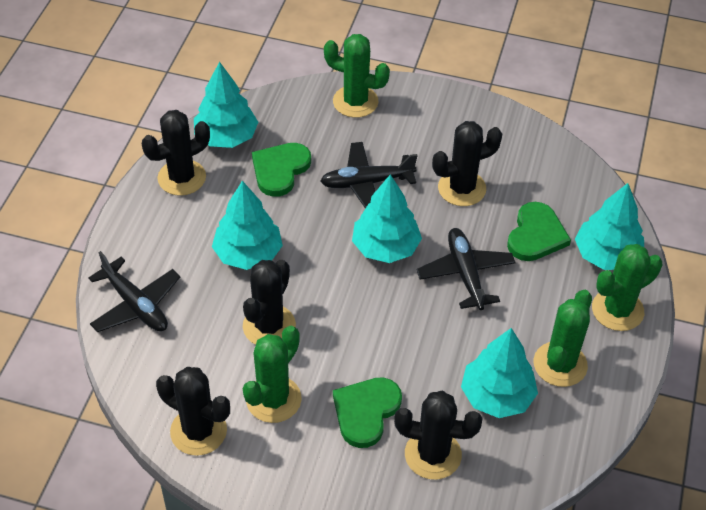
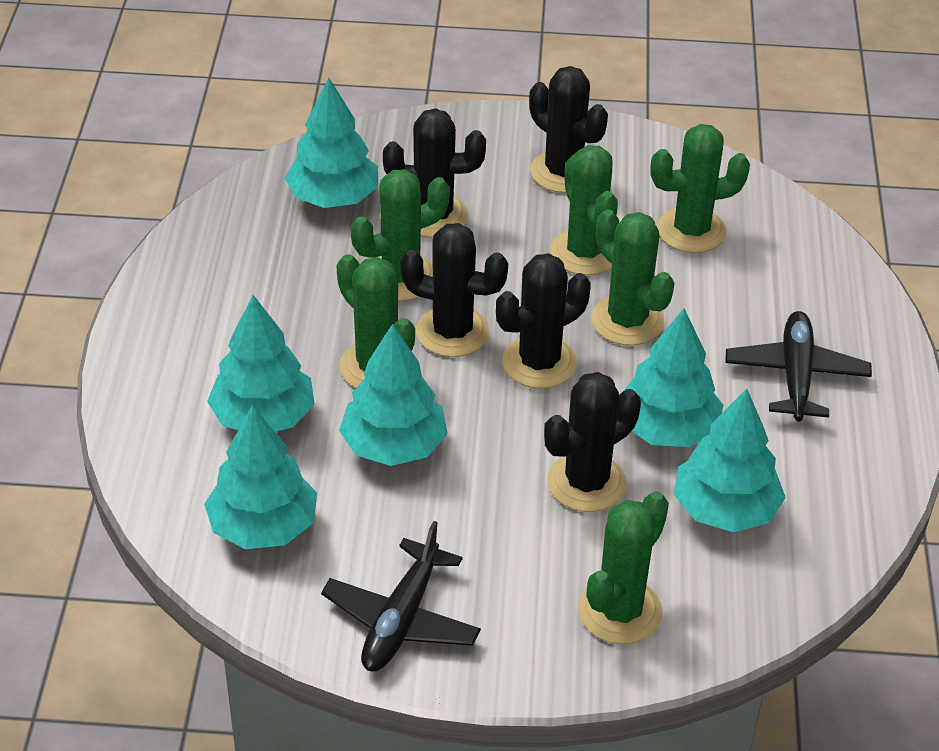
black plane: 3 -> 2
green cactus: 4 -> 6
green heart: 3 -> 0
turquoise tree: 5 -> 6

